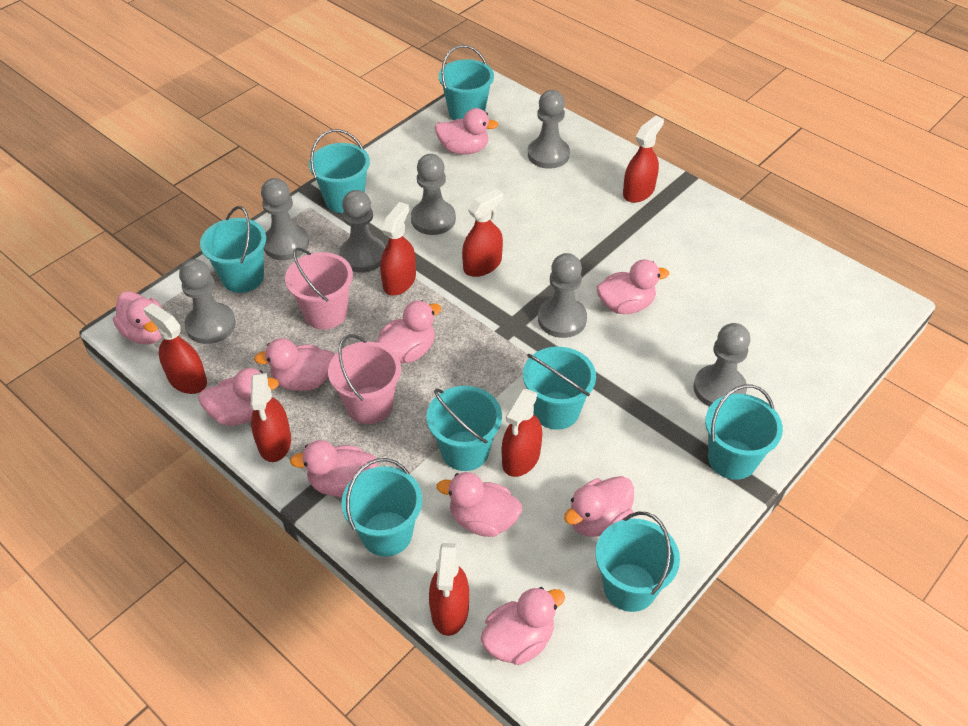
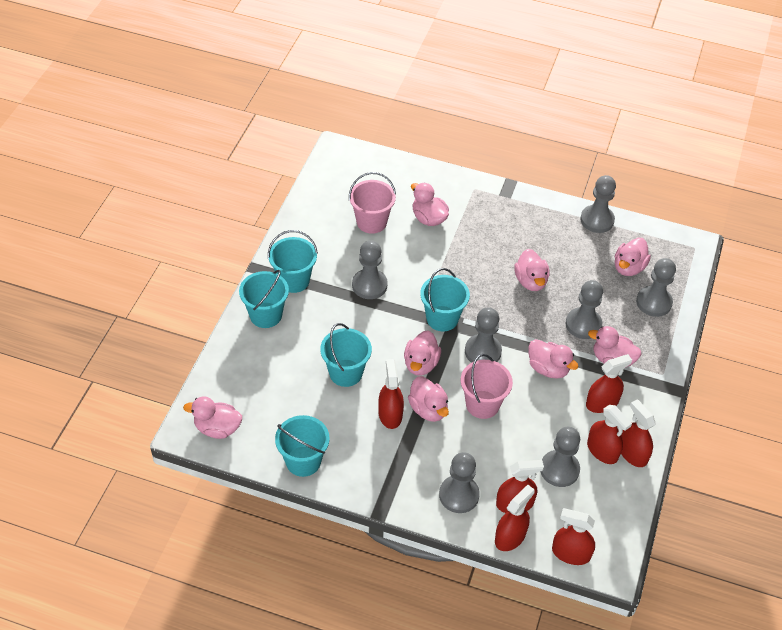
pink duck: 10 -> 8
turquoise bucket: 8 -> 5

